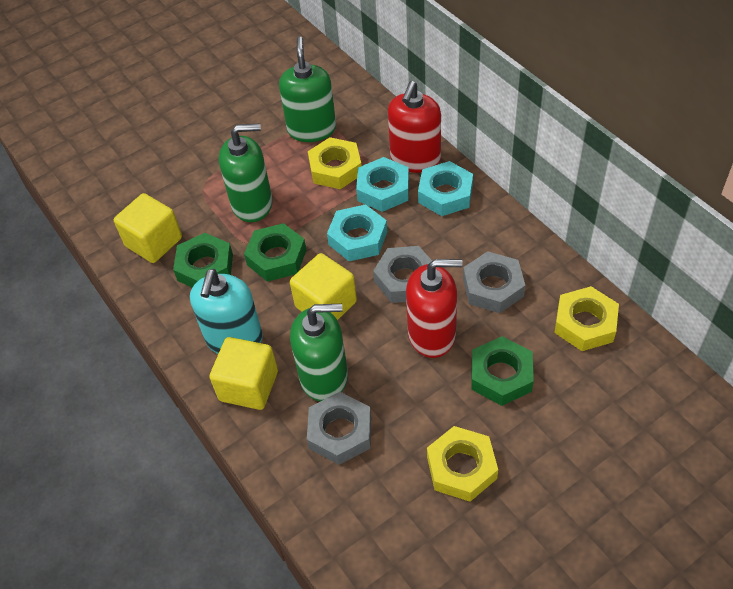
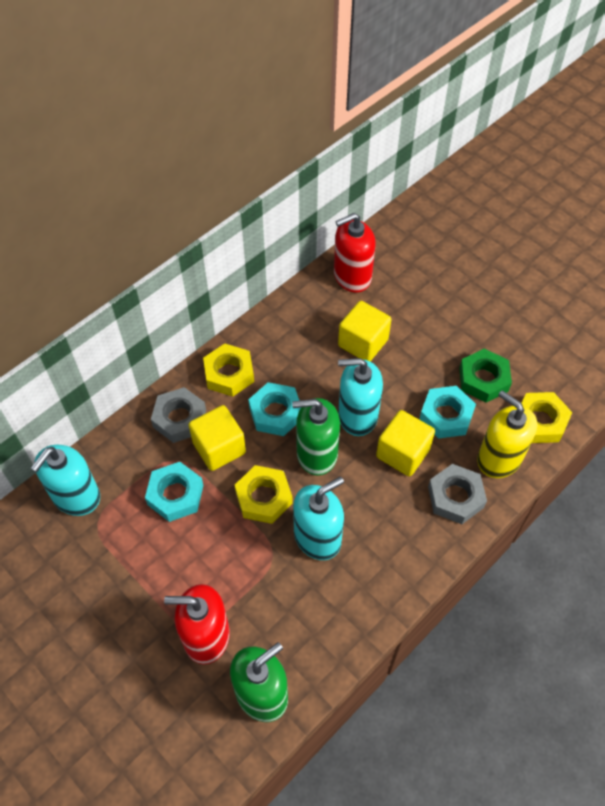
green nut: 3 -> 1
green soap dispenser: 3 -> 2
grey nut: 3 -> 2
turquoise soap dispenser: 1 -> 3
yellow soap dispenser: 0 -> 1

